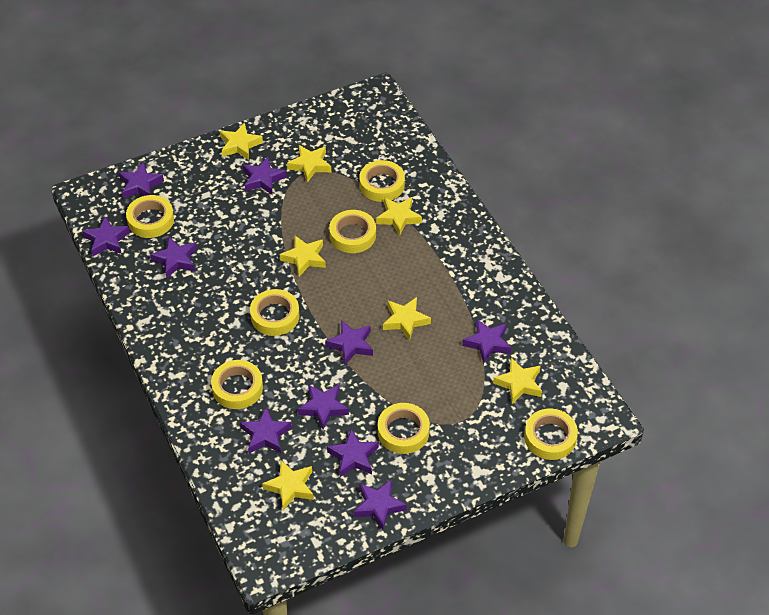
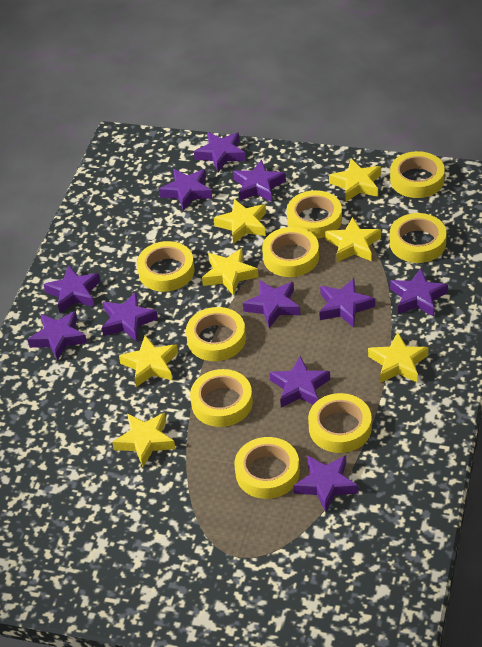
purple star: 10 -> 11
yellow tape: 7 -> 9

